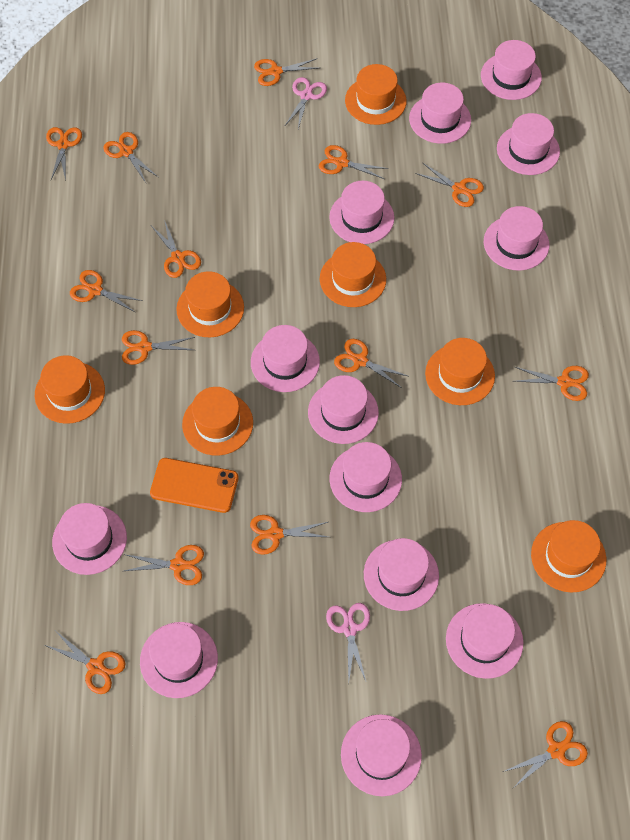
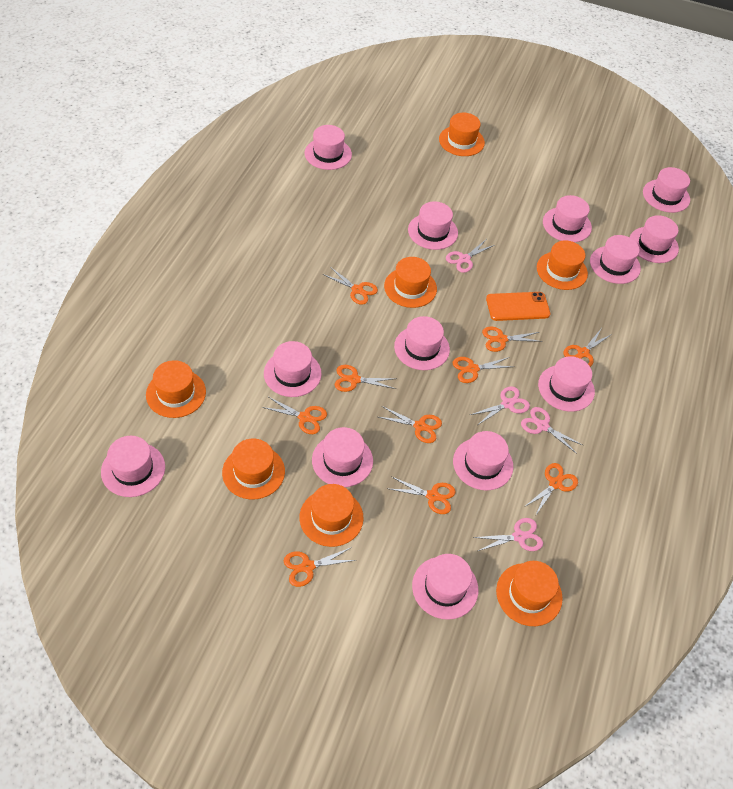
orange scissors: 14 -> 10
pink scissors: 2 -> 4

